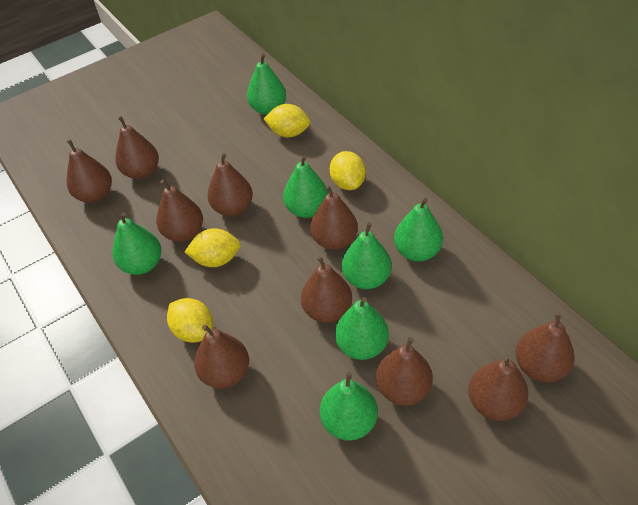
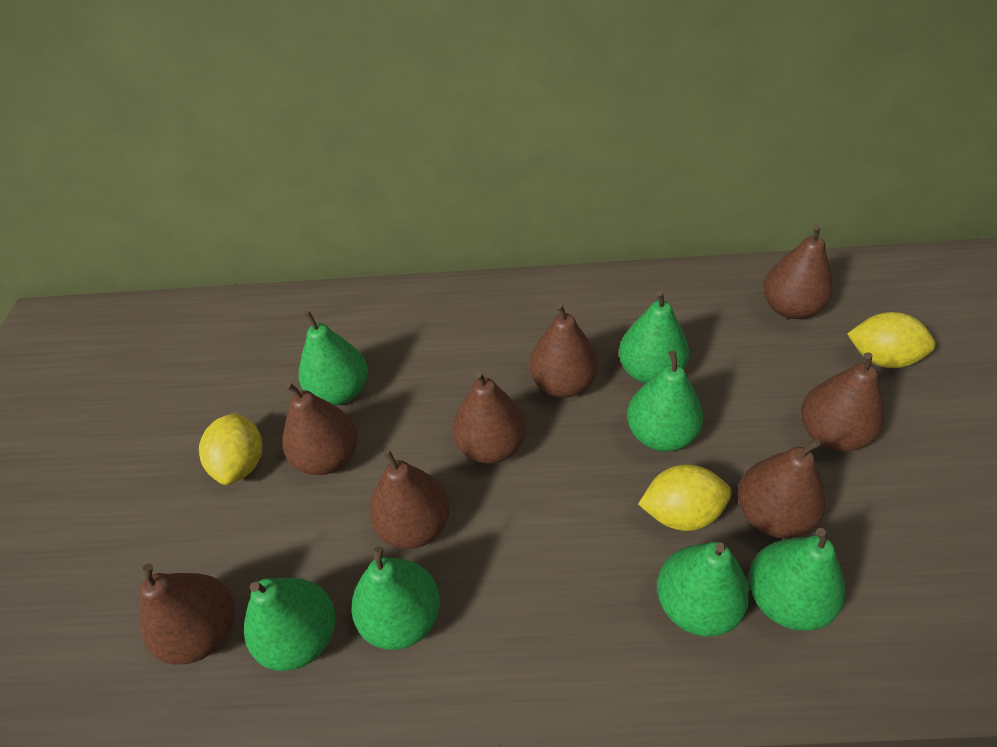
brown pear: 10 -> 8
yellow lemon: 4 -> 3

